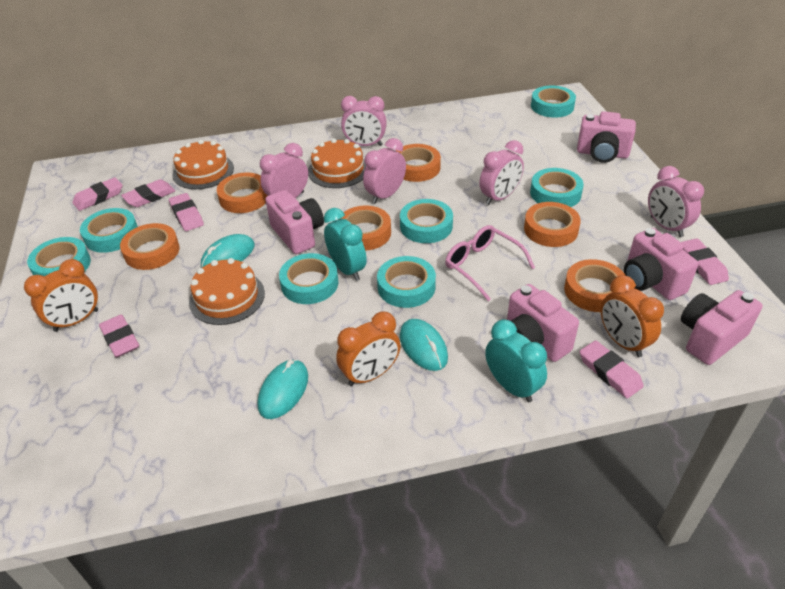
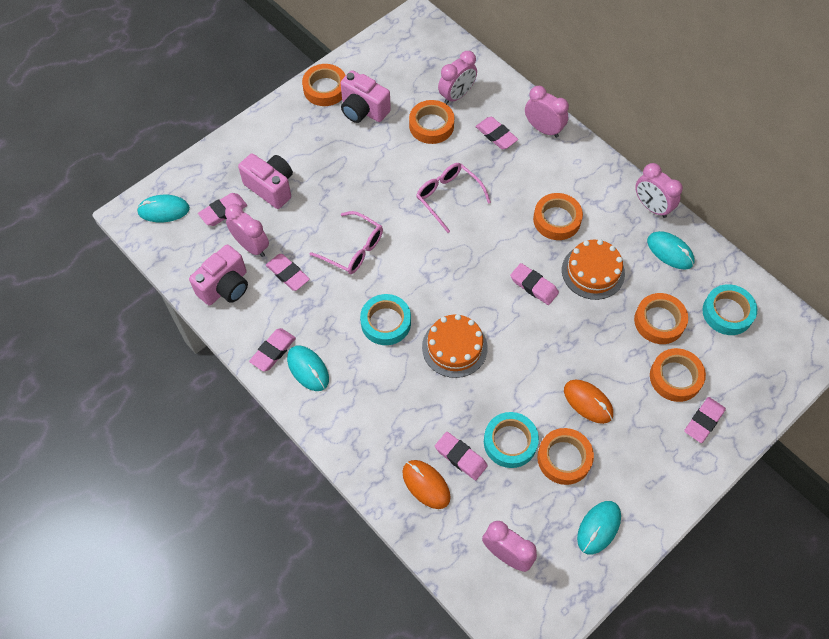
orange cake: 3 -> 2
orange clock: 3 -> 0
orange mouse: 0 -> 2
pink camera: 5 -> 3
pink eraser: 6 -> 7
pink glasses: 1 -> 2
turquoise clock: 2 -> 0
turquoise mouse: 3 -> 4
turquoise tape: 7 -> 3

